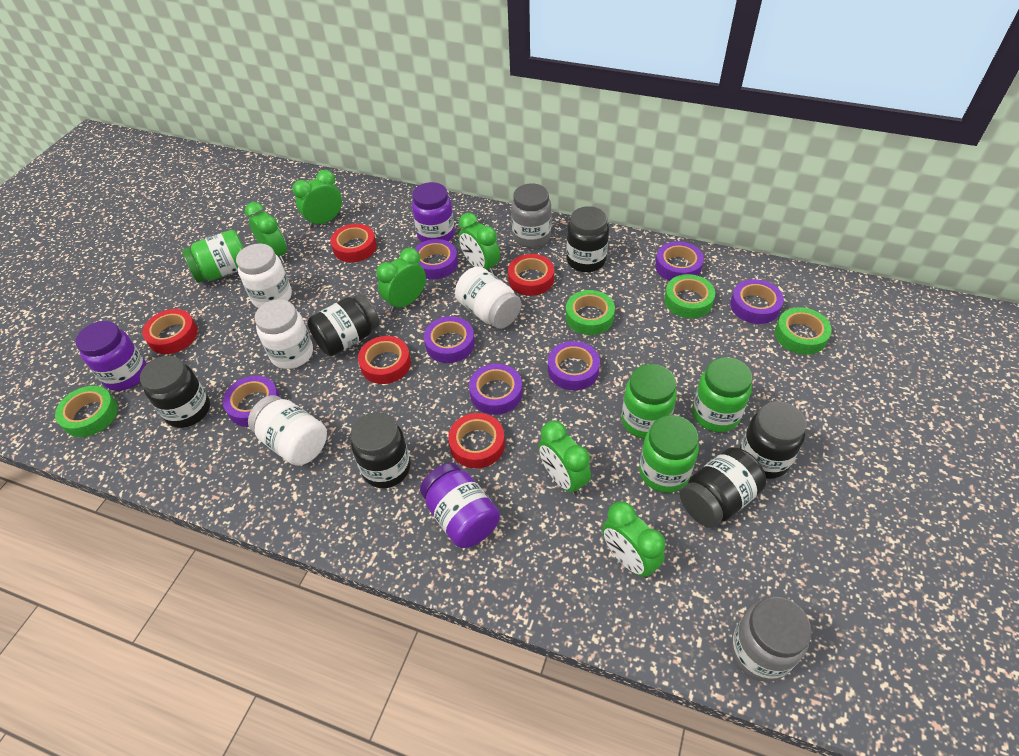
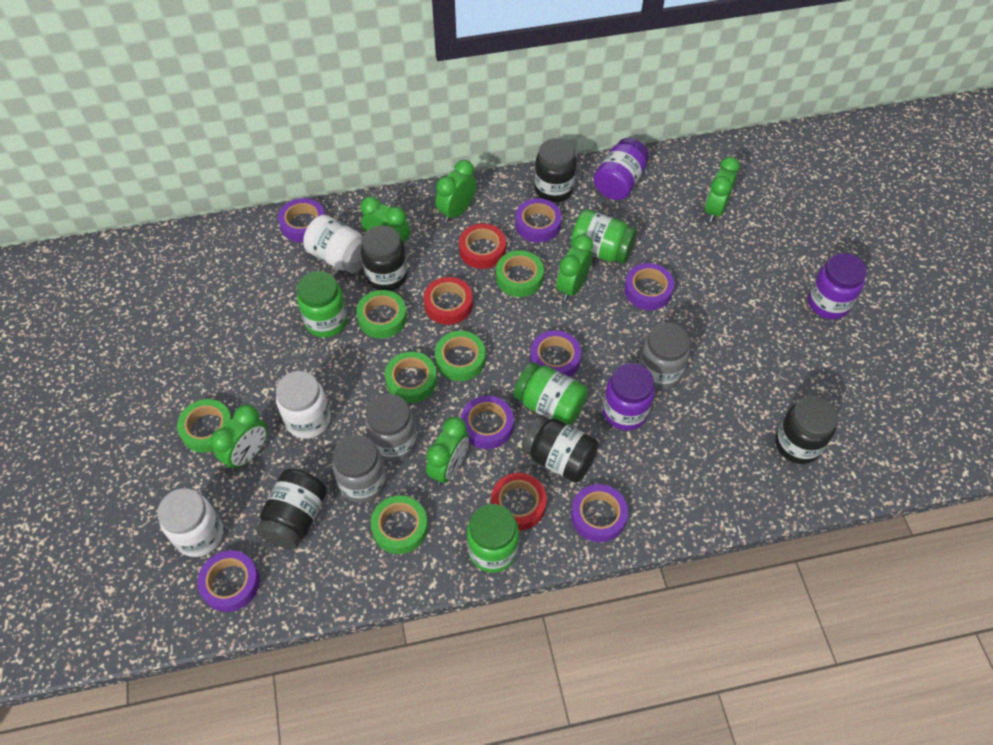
black jar: 6 -> 5
green tape: 4 -> 6
grey jar: 2 -> 3
red tape: 5 -> 3
white jar: 4 -> 3

